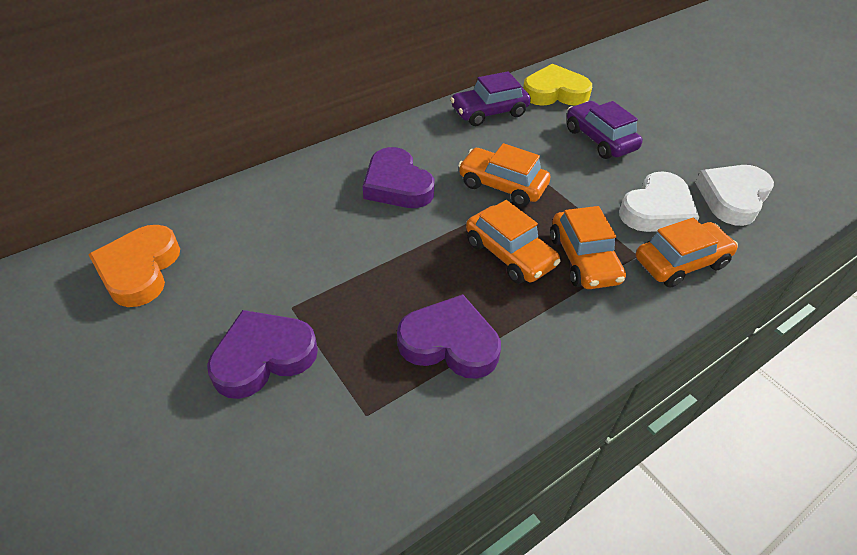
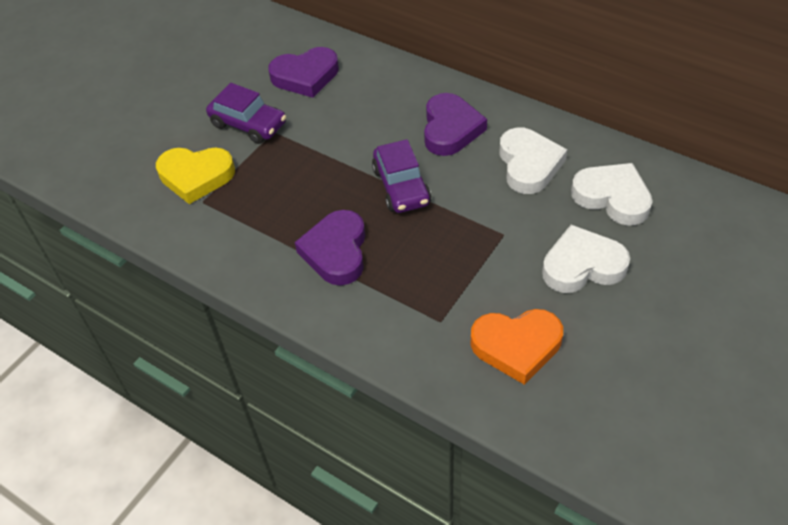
orange car: 4 -> 0
white heart: 2 -> 3

